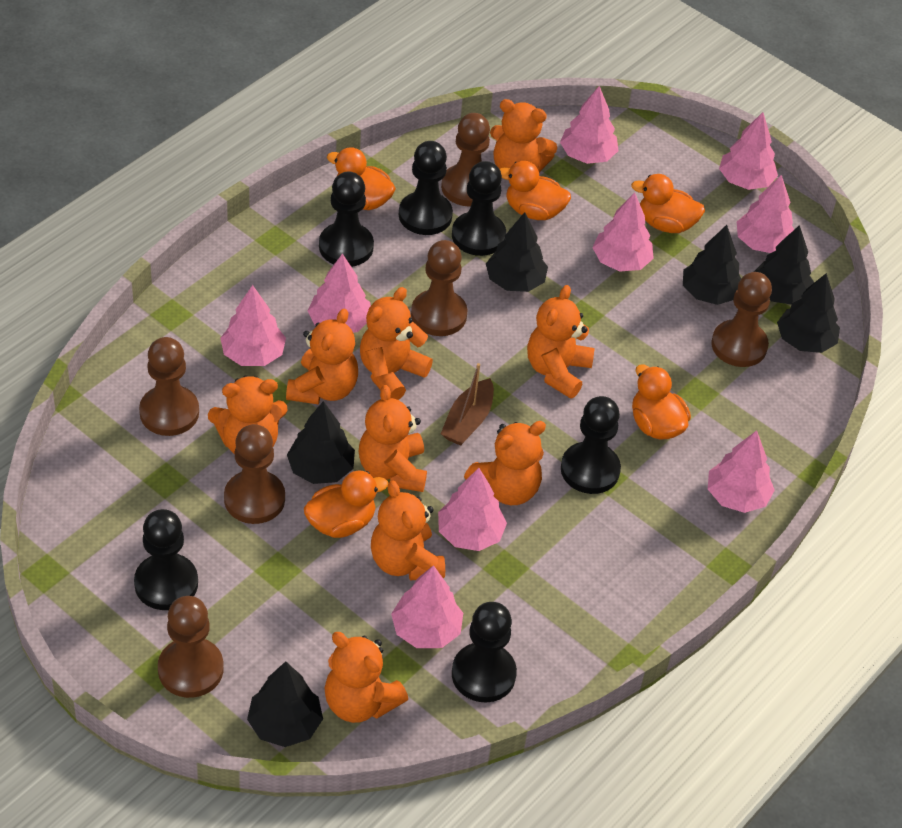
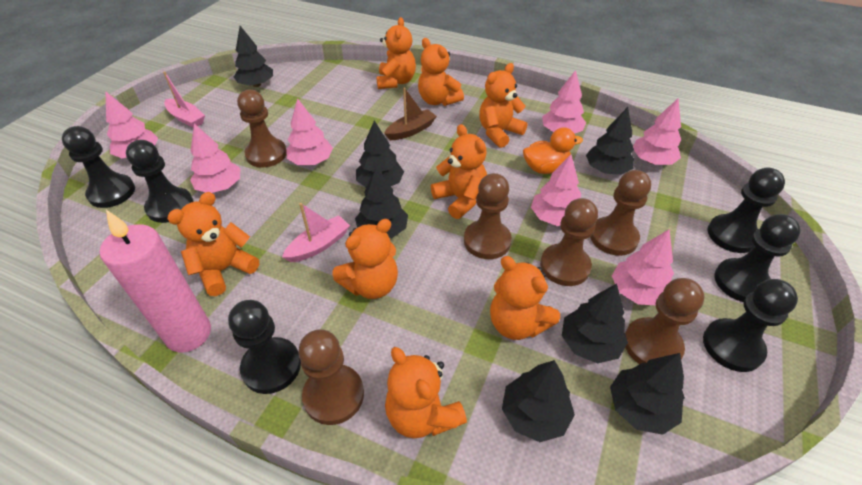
black tree: 6 -> 7
orange duck: 5 -> 1
orange teddy bear: 9 -> 8
pink boat: 0 -> 2
pink candle: 0 -> 1
pink tree: 9 -> 7

